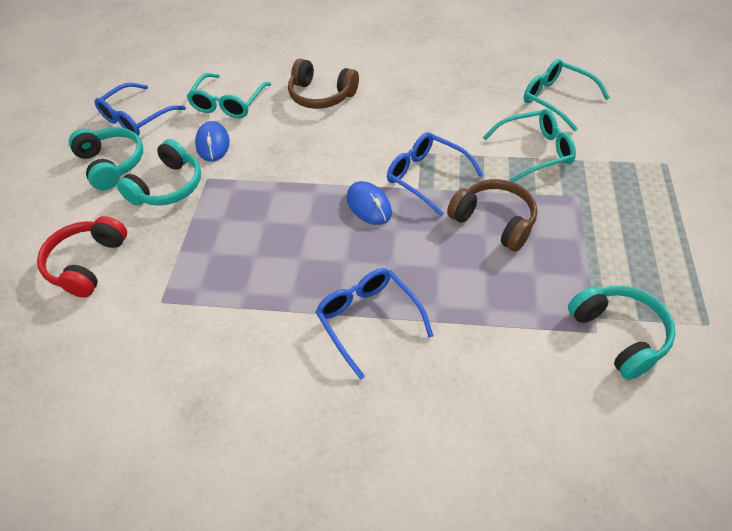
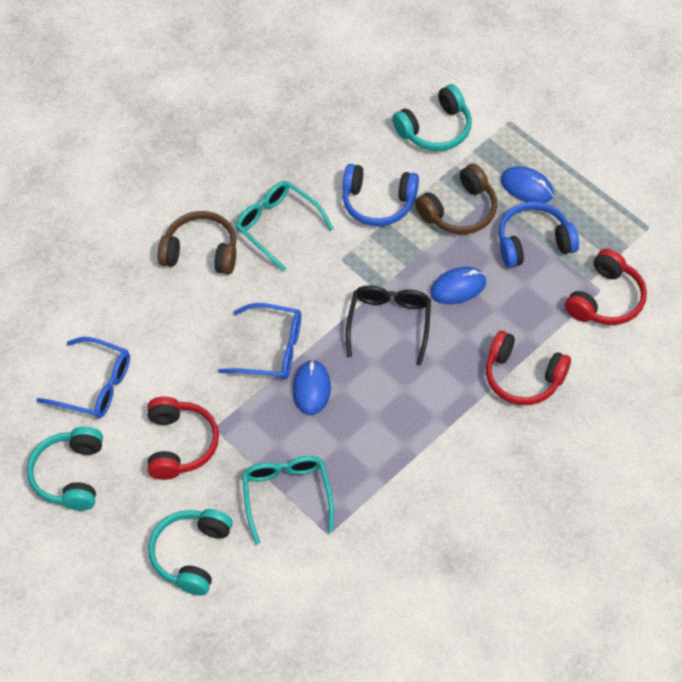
black glasses: 0 -> 1
blue glasses: 3 -> 2
blue headphones: 0 -> 2
blue mouse: 2 -> 3
red headphones: 1 -> 3
turquoise glasses: 3 -> 2

